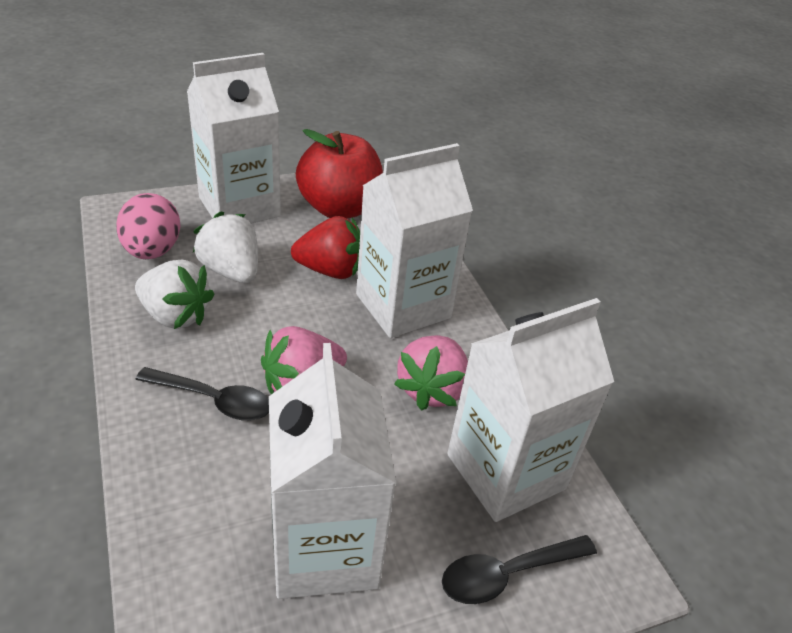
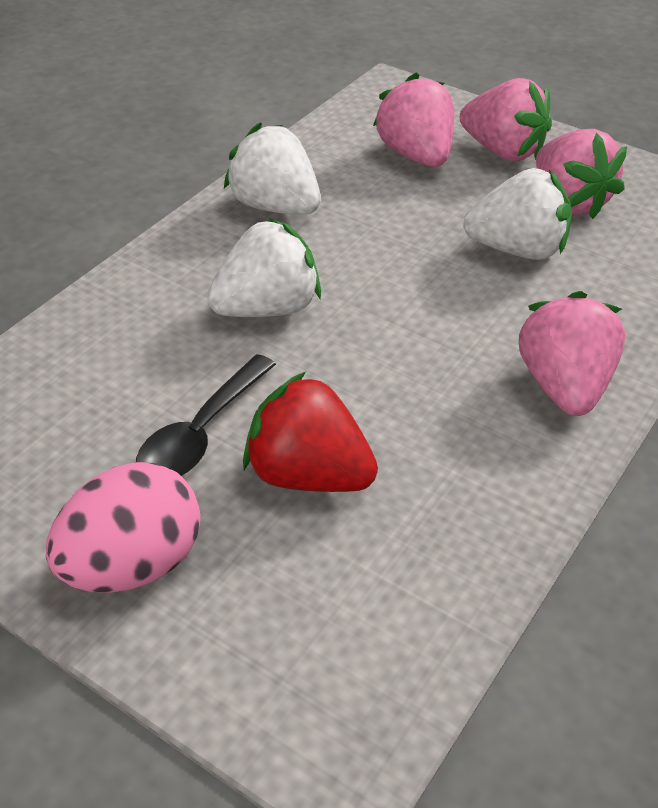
black spoon: 2 -> 1
pink strawberry: 2 -> 4
red apple: 1 -> 0
white carton: 4 -> 0
white strawberry: 2 -> 3

